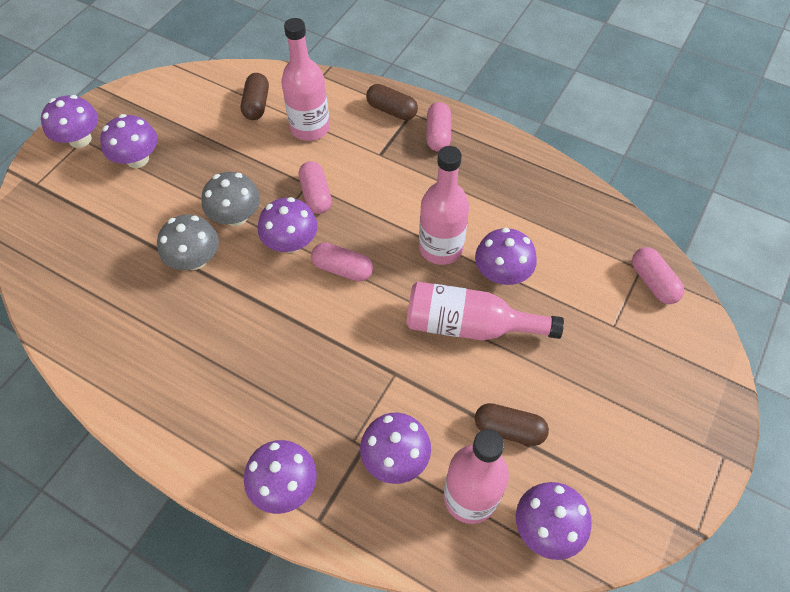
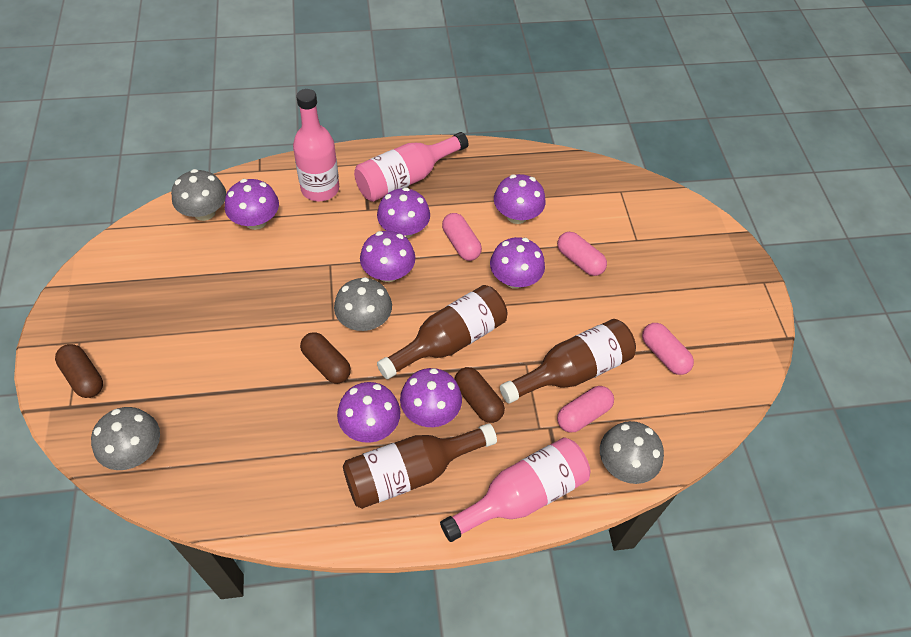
brown bottle: 0 -> 3
grey mushroom: 2 -> 4
pink bottle: 4 -> 3

